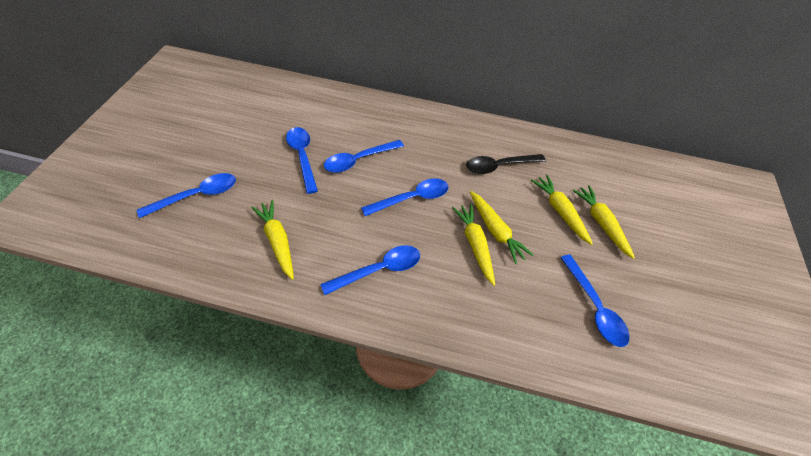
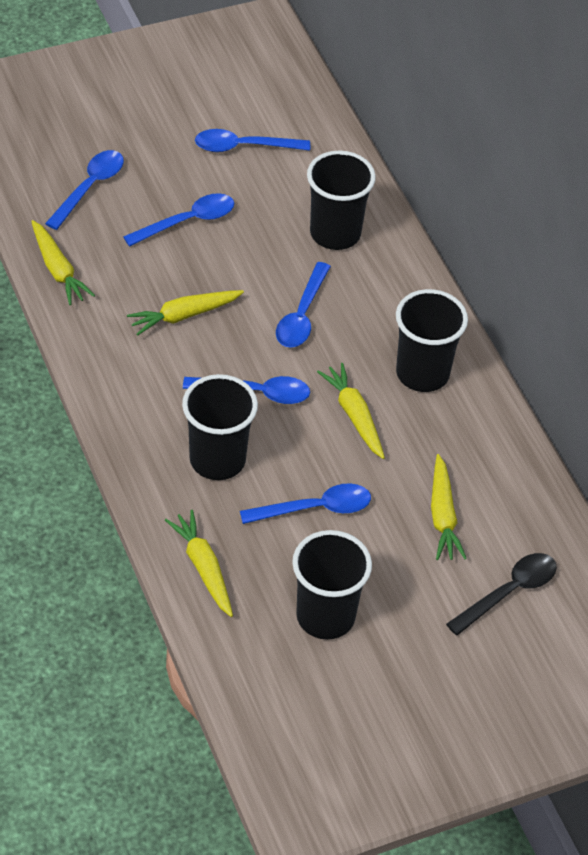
black cup: 0 -> 4

